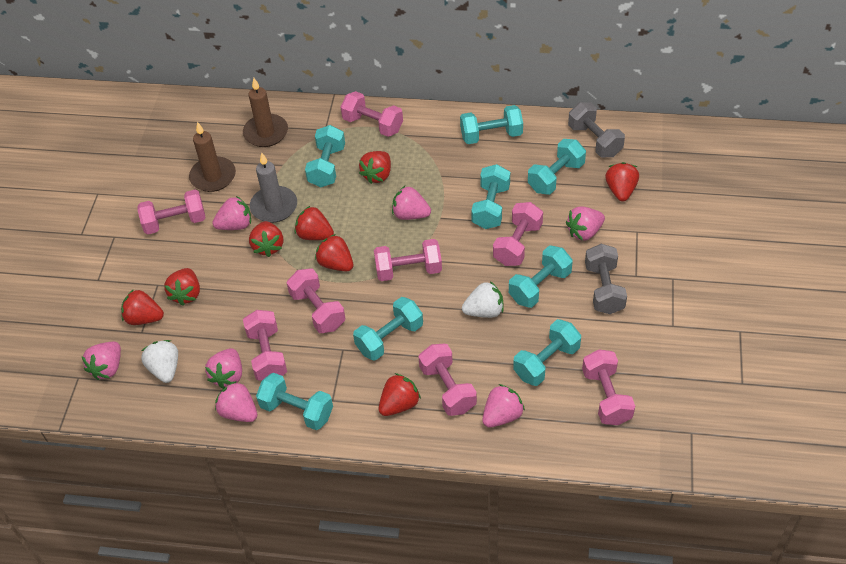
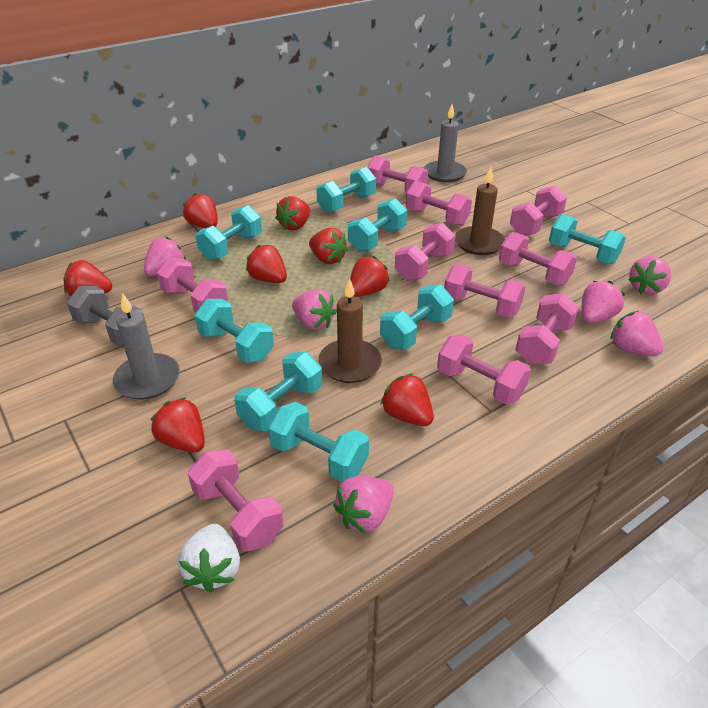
grey candle: 1 -> 2
grey dumbbell: 2 -> 1
pink dumbbell: 8 -> 10
pink strawberry: 7 -> 6
white strawberry: 2 -> 1

